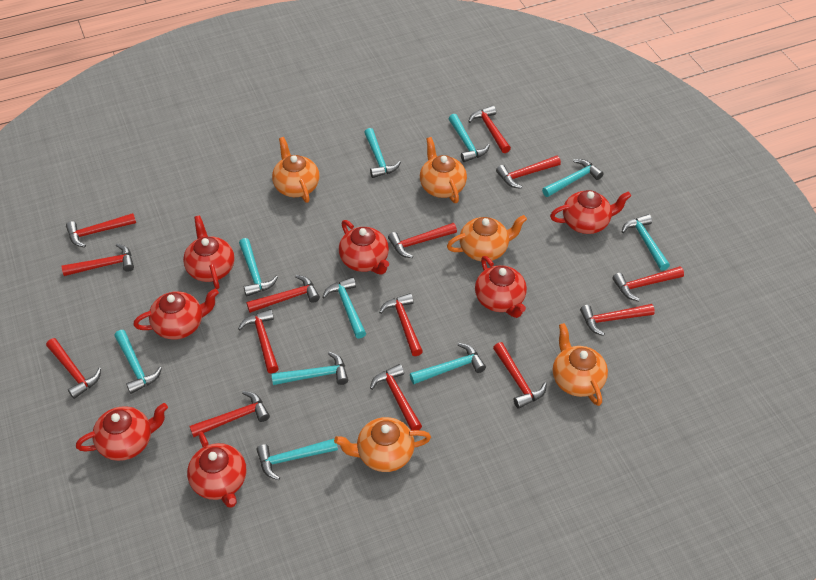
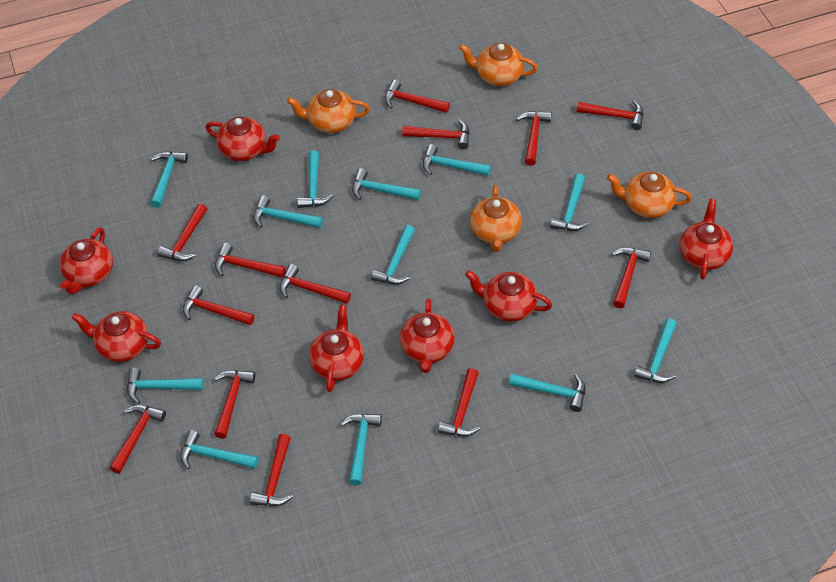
orange teapot: 5 -> 4
red hammer: 14 -> 13
turquoise hammer: 10 -> 12

